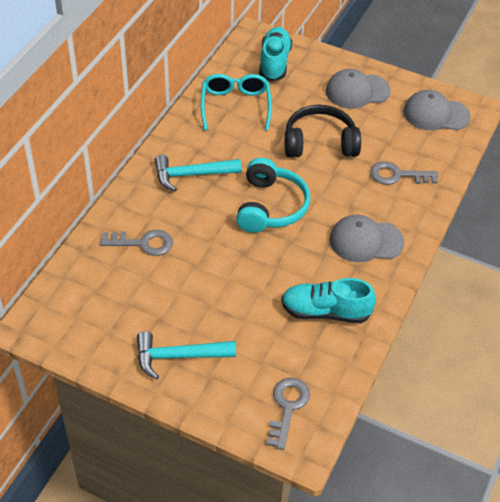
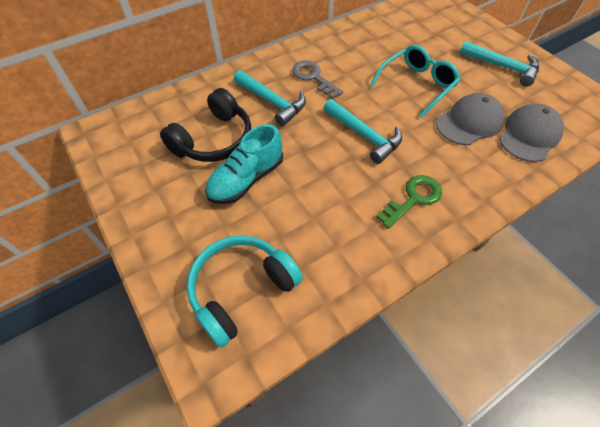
green key: 0 -> 1
grey cap: 3 -> 2
grey key: 3 -> 1
turquoise hammer: 2 -> 3
turquoise shoe: 2 -> 1

